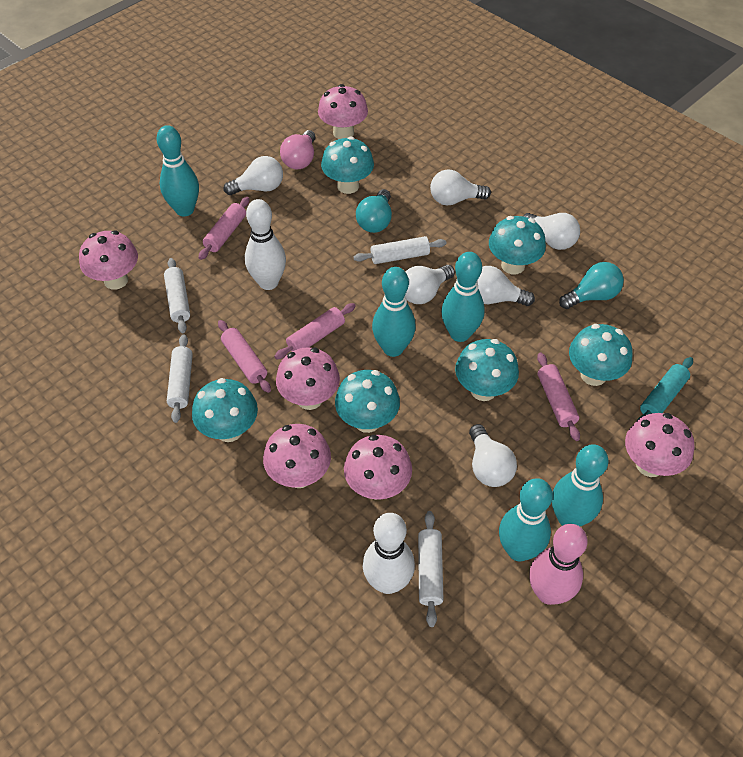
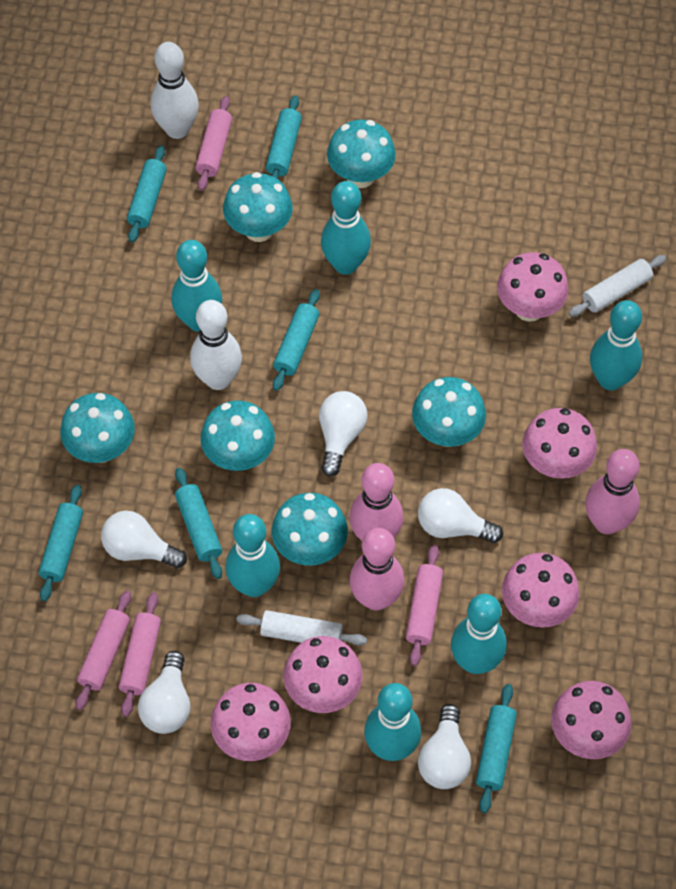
pink bowling pin: 1 -> 3
pink light bulb: 1 -> 0
turquoise bowling pin: 5 -> 6
turquoise light bulb: 2 -> 0
turquoise rolling pin: 1 -> 6
white light bulb: 6 -> 5
white rolling pin: 4 -> 2

